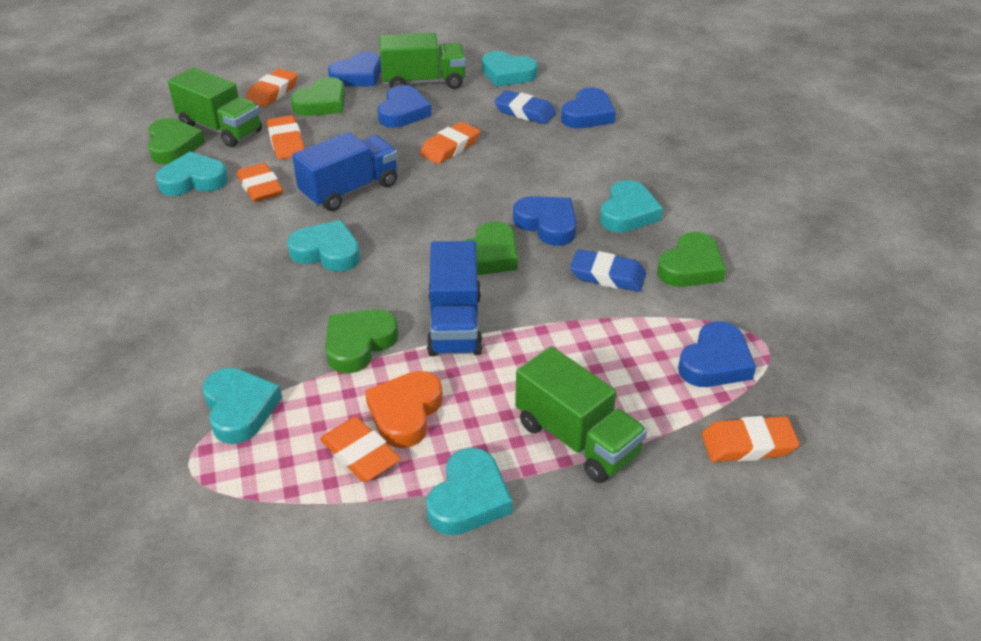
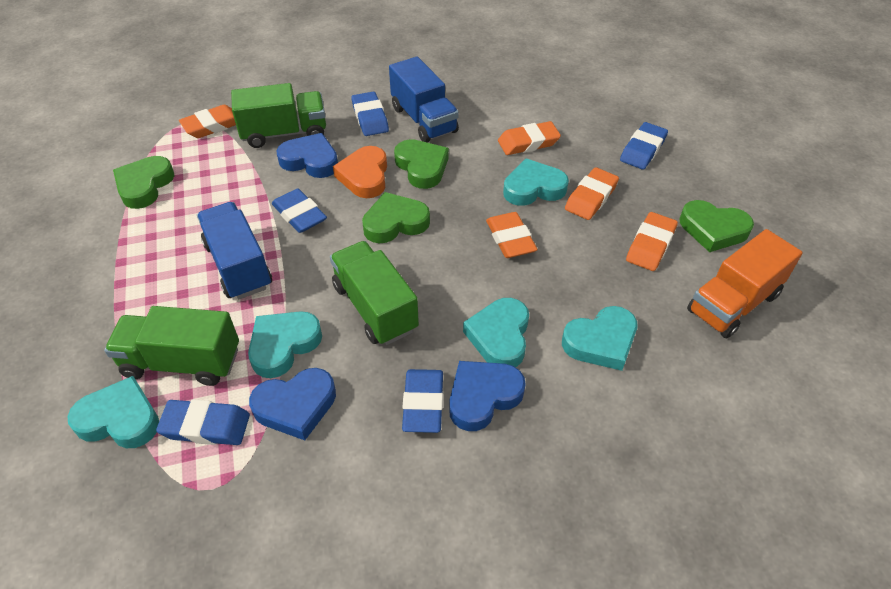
blue eraser: 2 -> 5
blue heart: 5 -> 3
green heart: 5 -> 4
orange eraser: 6 -> 5
orange truck: 0 -> 1
turquoise heart: 6 -> 5

